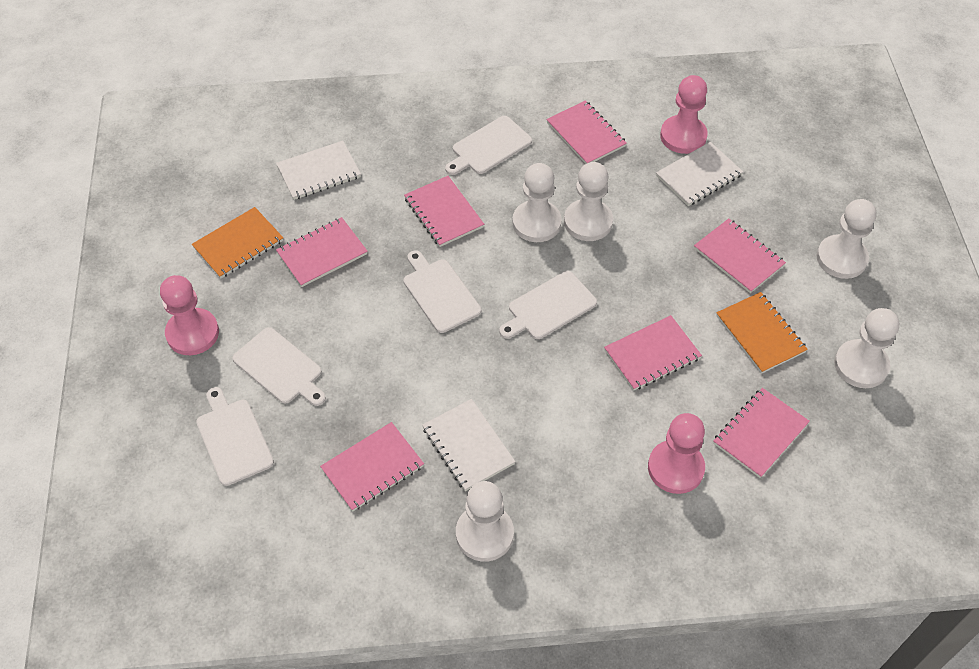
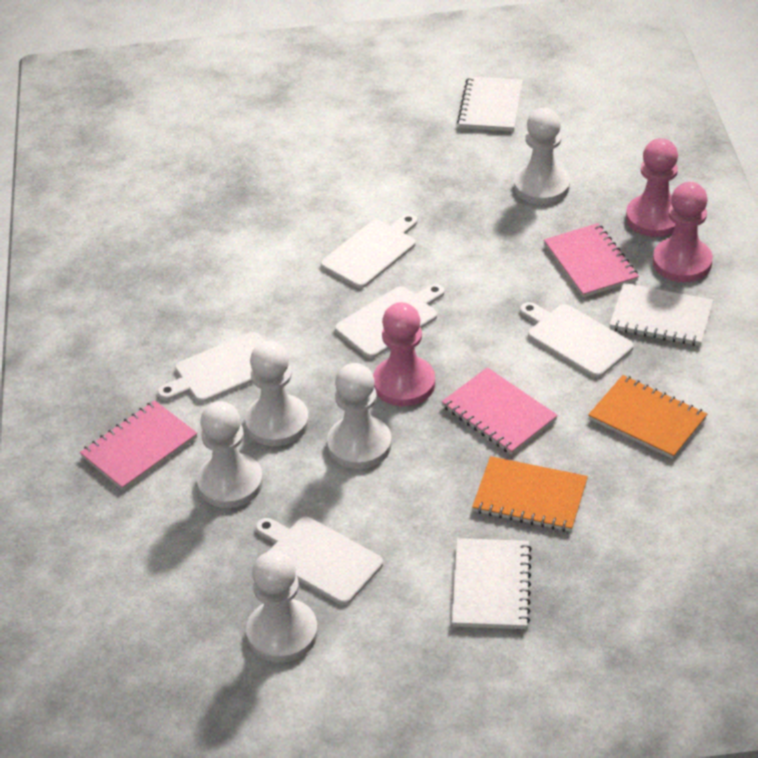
pink notebook: 7 -> 3

